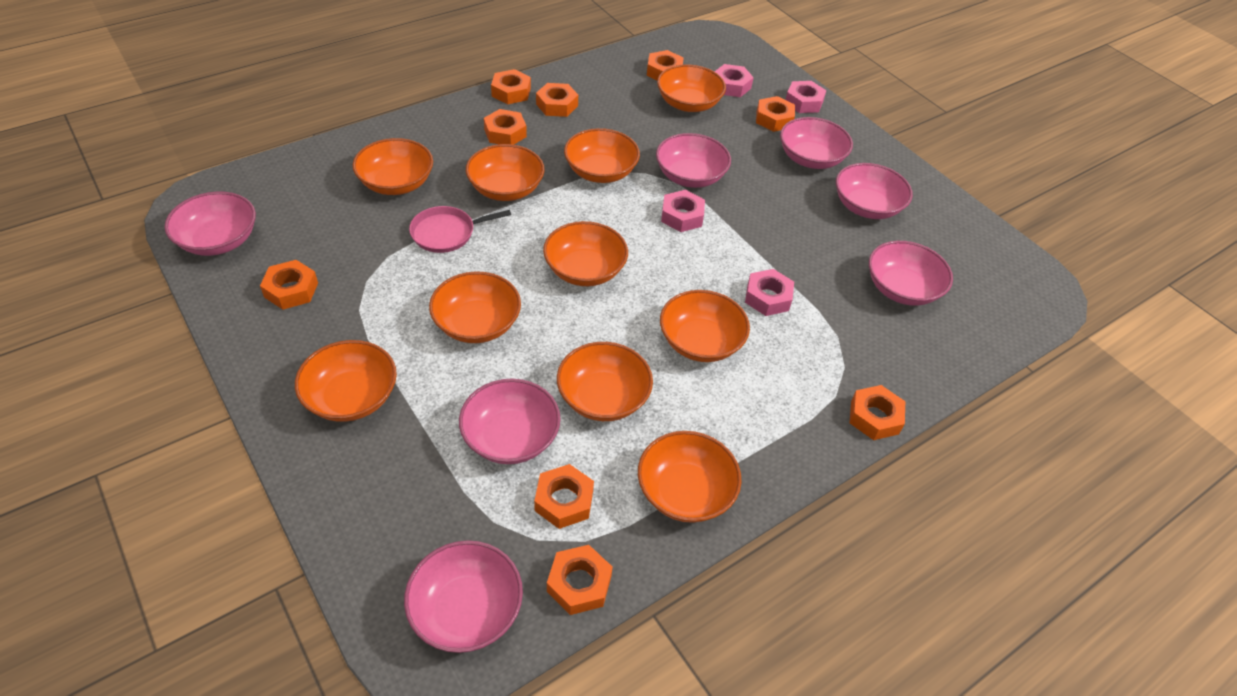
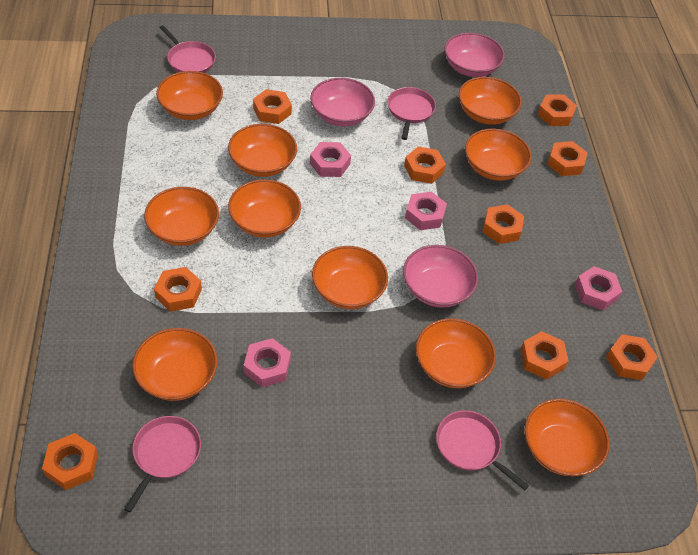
pink bowl: 7 -> 3
pink pan: 1 -> 4

